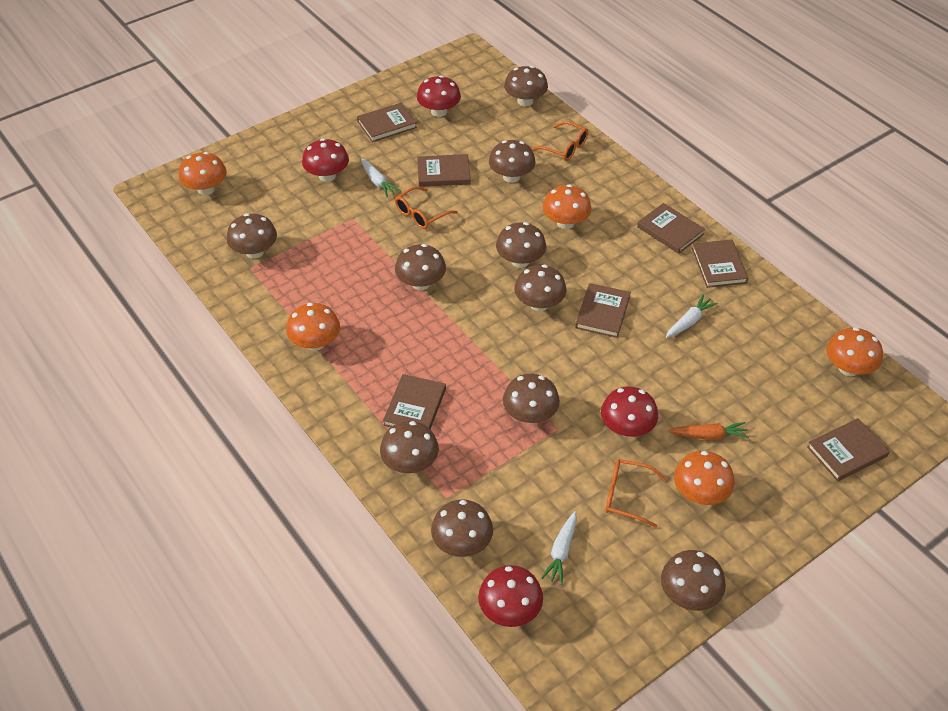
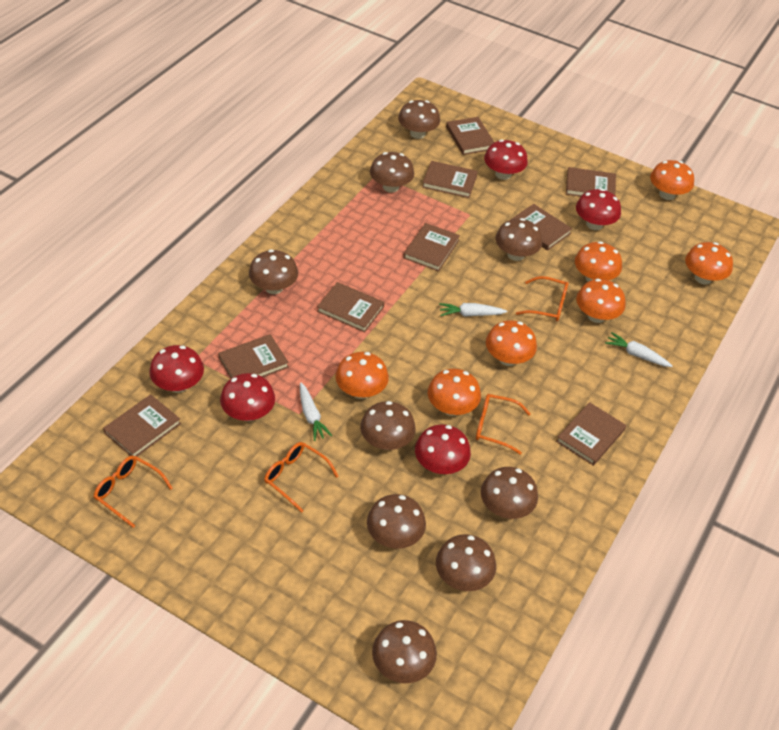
brown book: 7 -> 9
brown mushroom: 10 -> 9
orange carrot: 1 -> 0
orange glasses: 3 -> 4
orange mushroom: 5 -> 7
red mushroom: 4 -> 5

